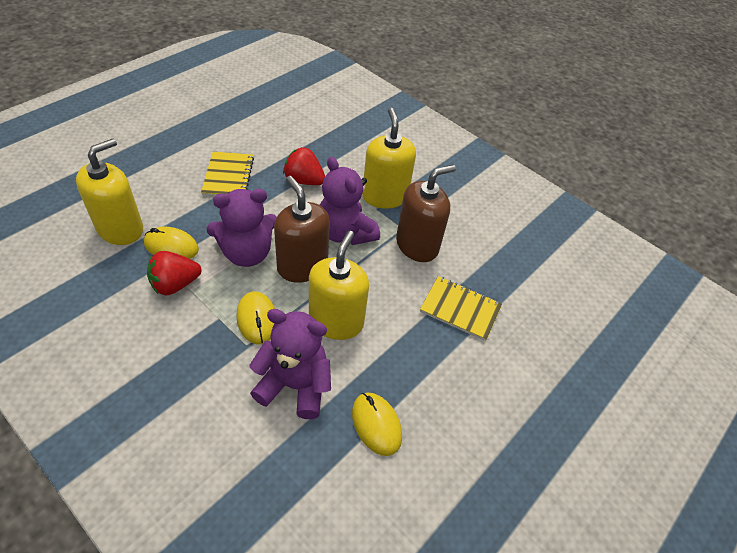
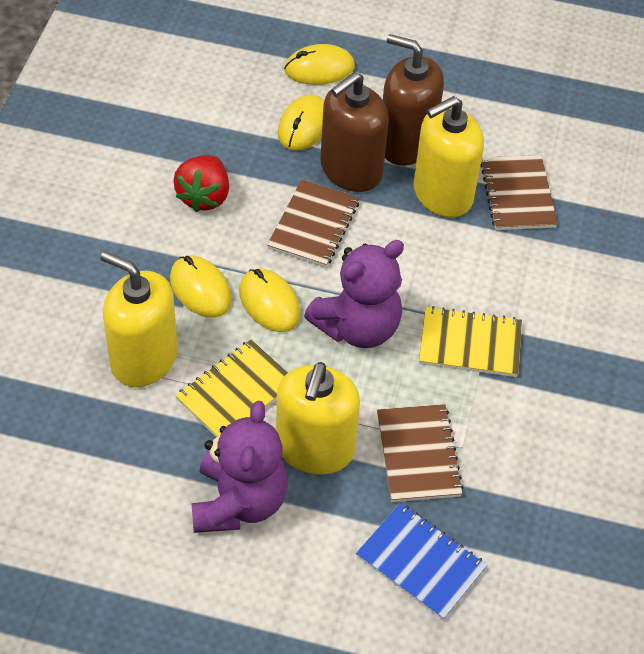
blue notebook: 0 -> 1
brown notebook: 0 -> 3
purple teddy bear: 3 -> 2
red strawberry: 2 -> 1
yellow mouse: 3 -> 4

